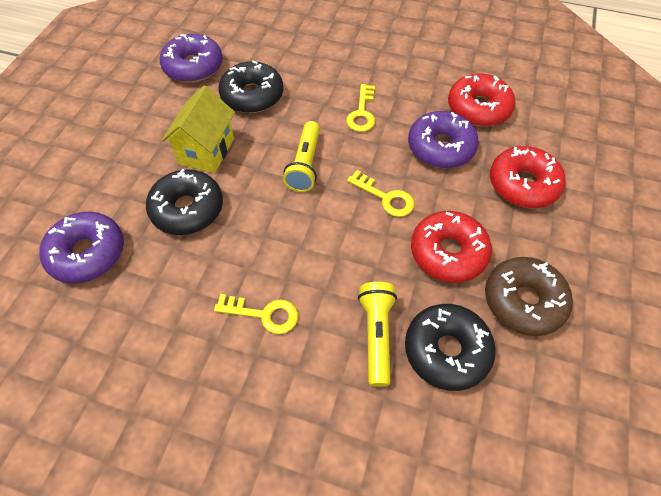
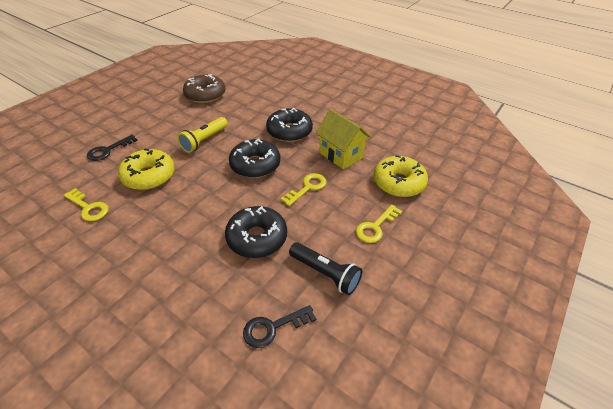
black flashlight: 0 -> 1
black key: 0 -> 2
purple donut: 3 -> 0
red donut: 3 -> 0
yellow donut: 0 -> 2
yellow flashlight: 2 -> 1

